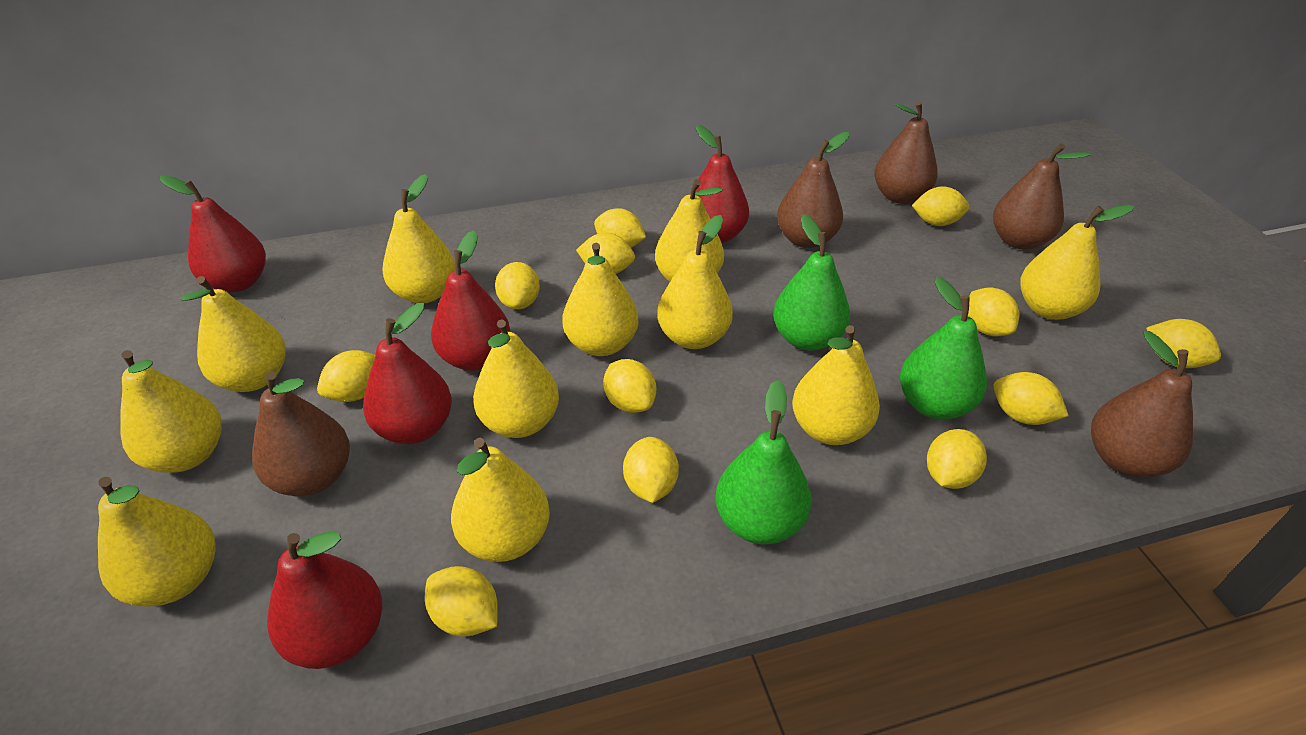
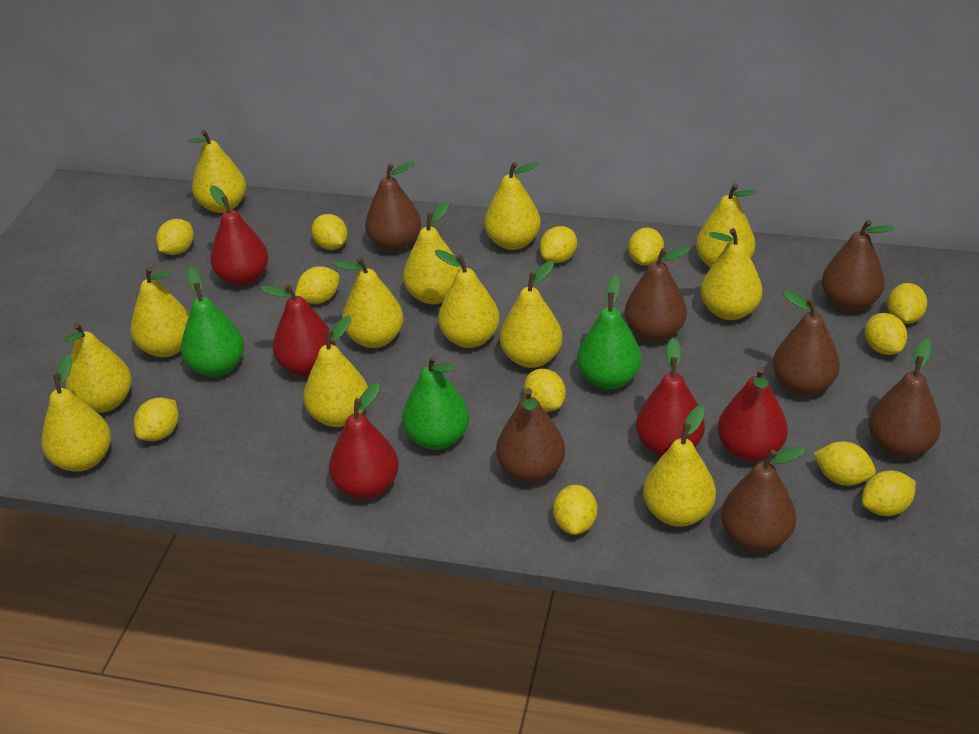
brown pear: 5 -> 7
yellow pear: 11 -> 13

